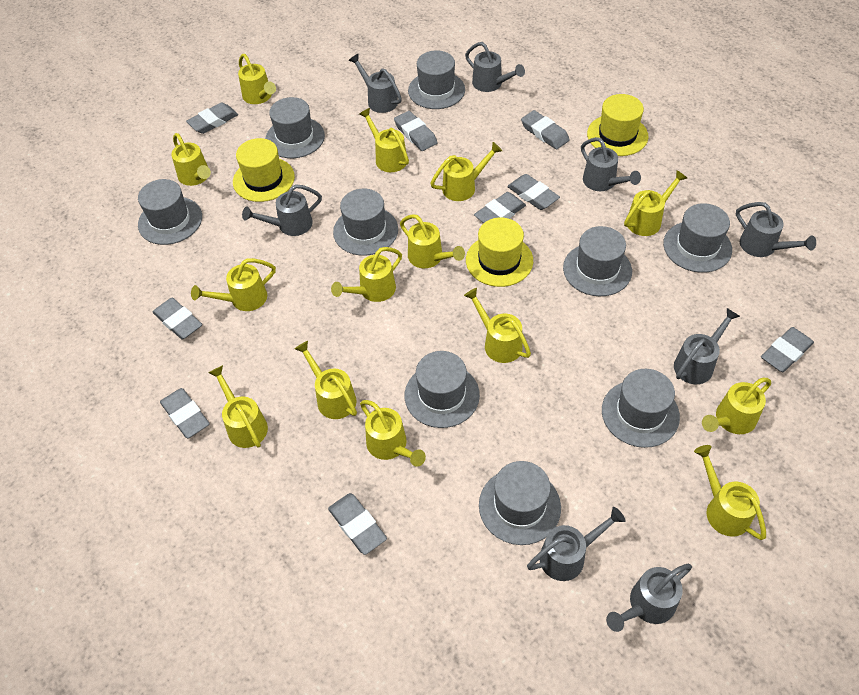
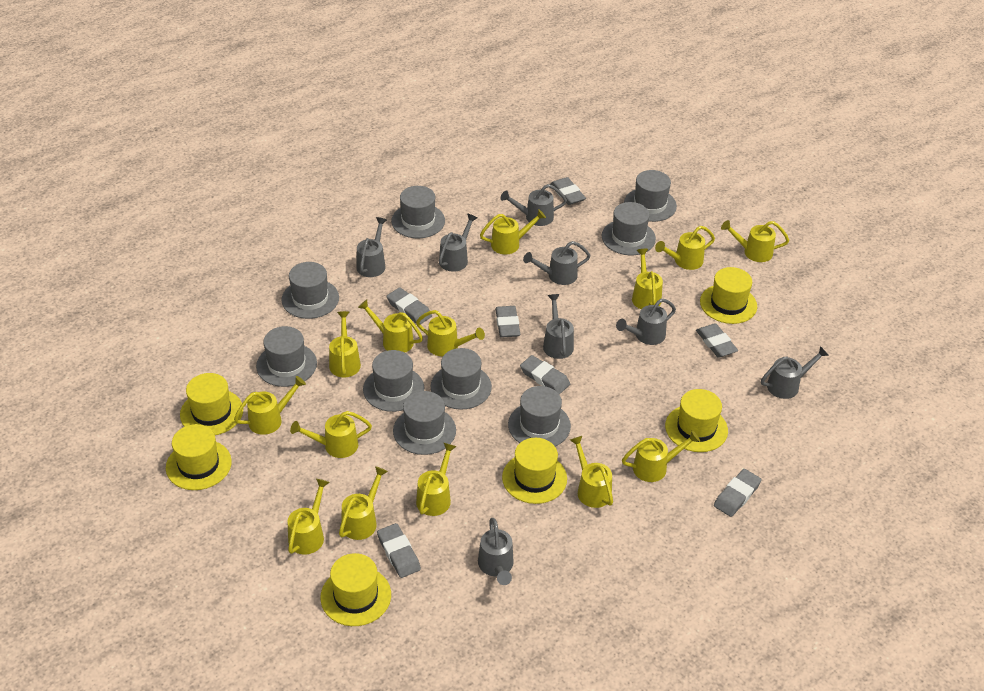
grey eraser: 9 -> 7
yellow hat: 3 -> 6

